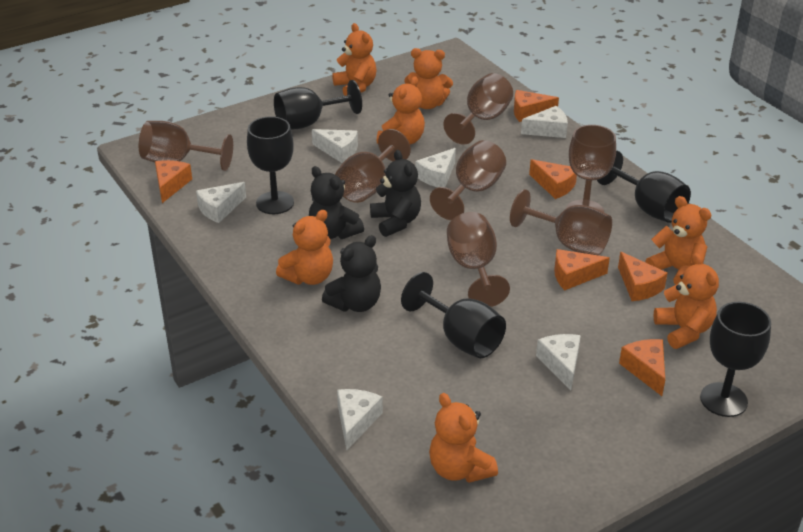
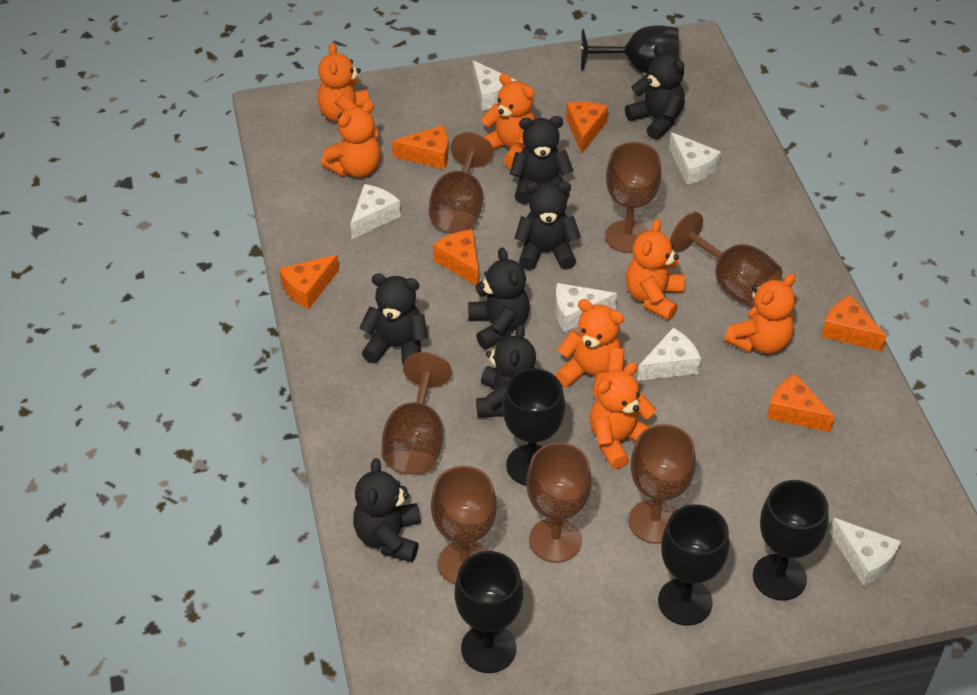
black teddy bear: 3 -> 7

